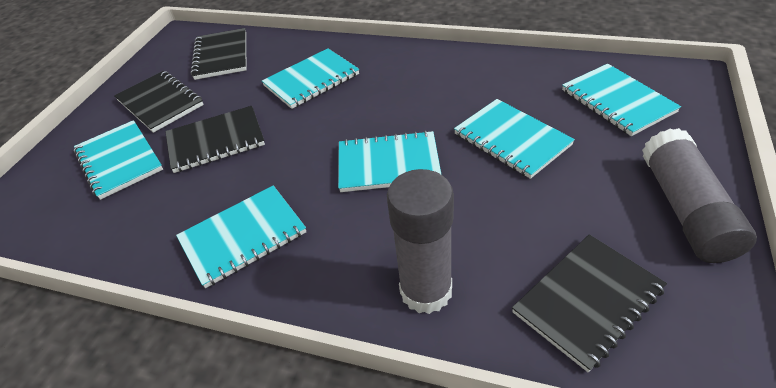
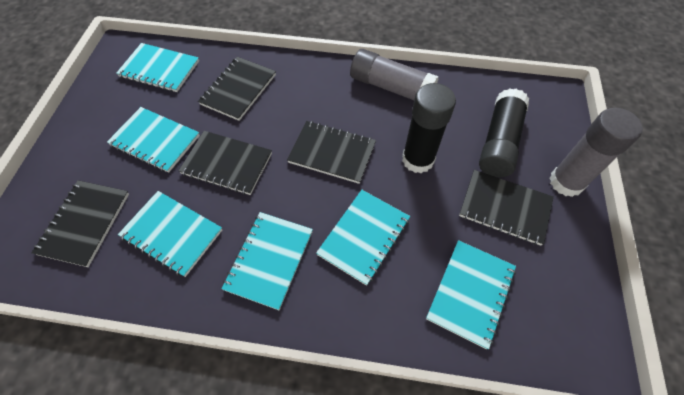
black glue stick: 0 -> 2
black notebook: 4 -> 5

